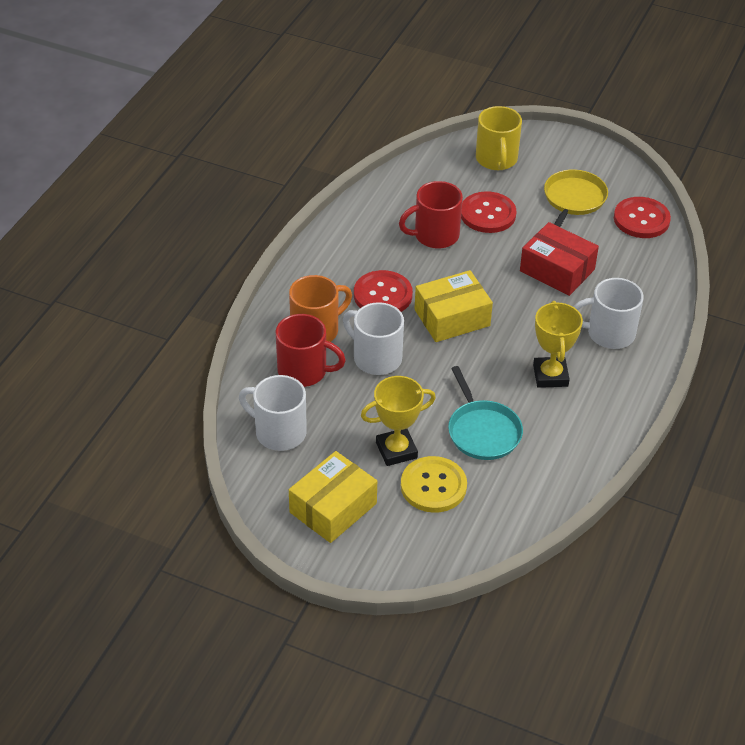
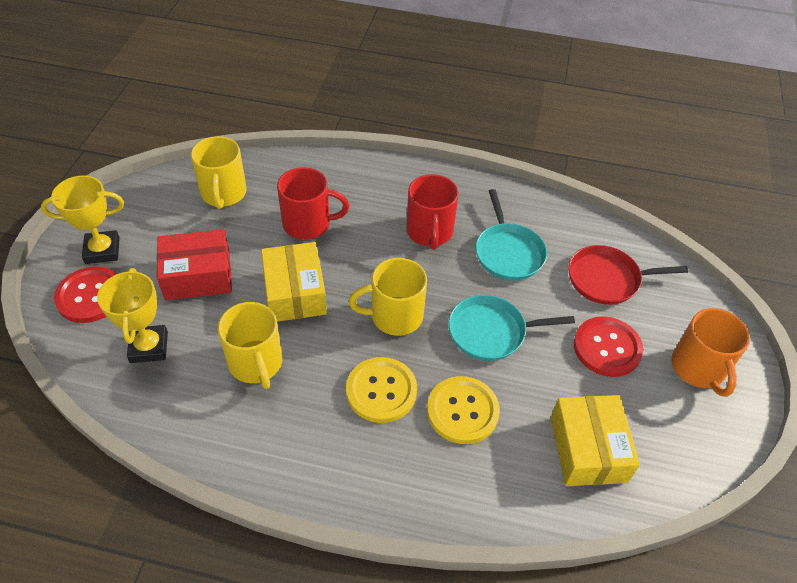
red button: 3 -> 2
red pan: 0 -> 1
turquoise pan: 1 -> 2
white mug: 3 -> 0
yellow button: 1 -> 2
yellow mug: 1 -> 3
yellow pan: 1 -> 0

